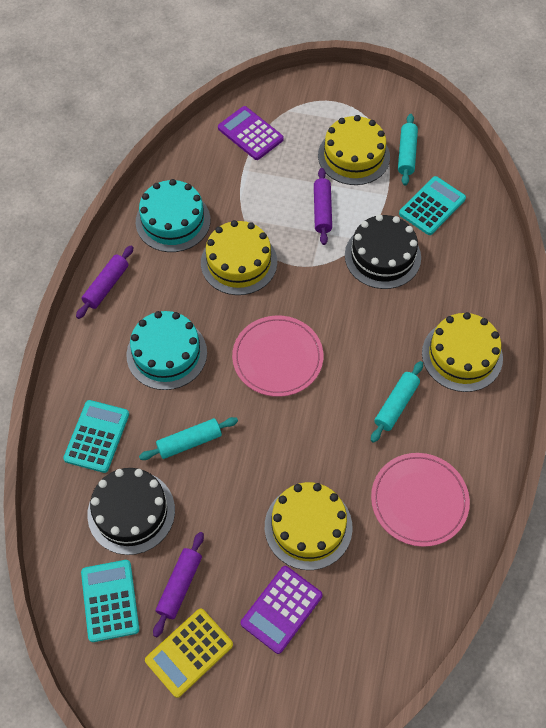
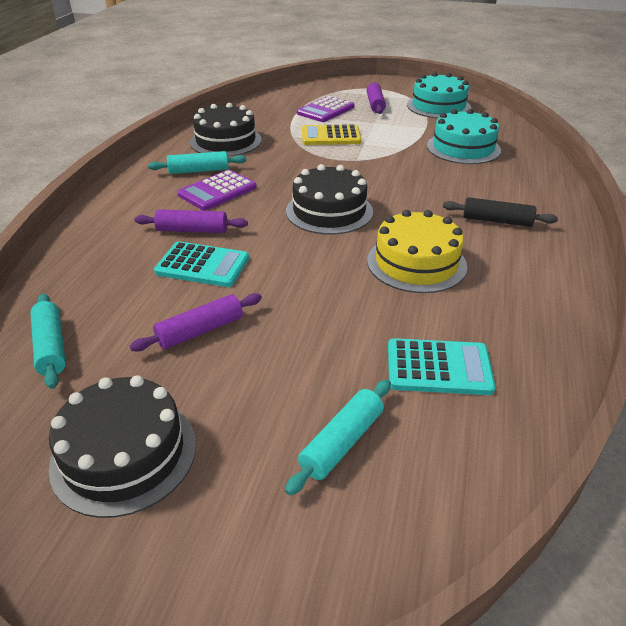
black cake: 2 -> 3
black rolling pin: 0 -> 1
pink plate: 2 -> 0
turquoise calculator: 3 -> 2
yellow cake: 4 -> 1

